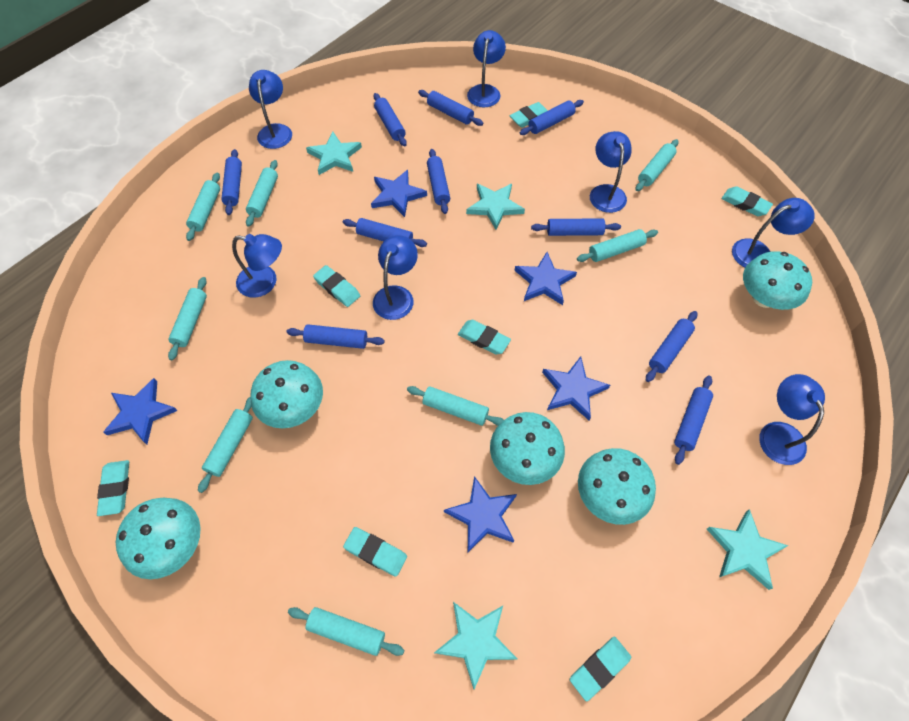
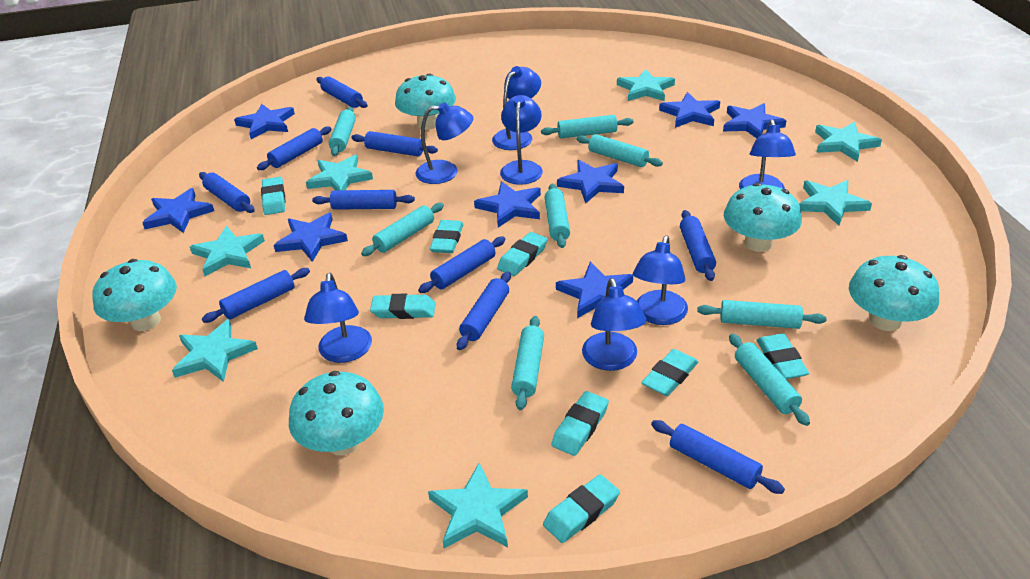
blue star: 5 -> 8
turquoise eraser: 7 -> 8
turquoise star: 4 -> 7

